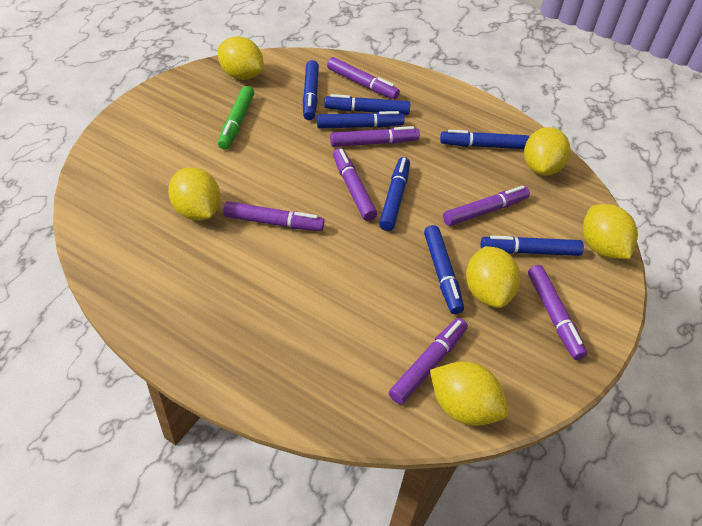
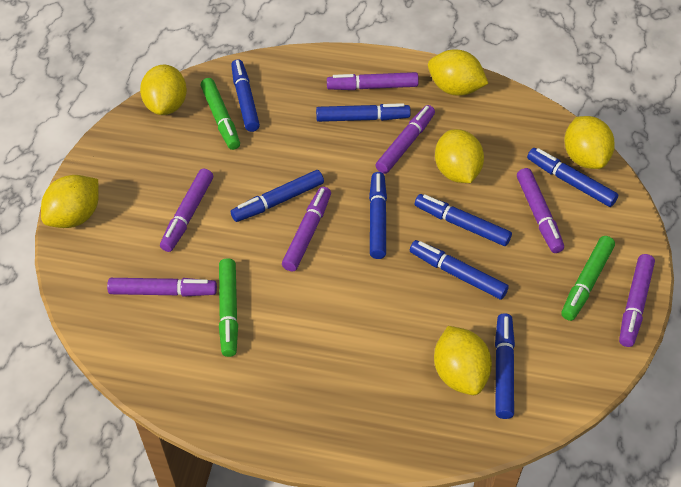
blue marker: 7 -> 8
green marker: 1 -> 3

